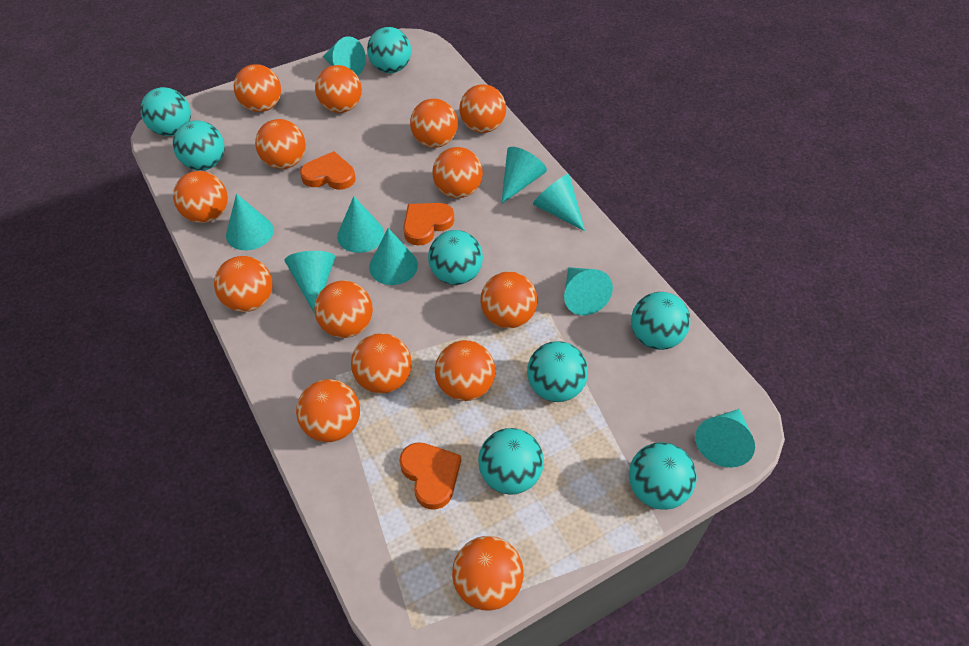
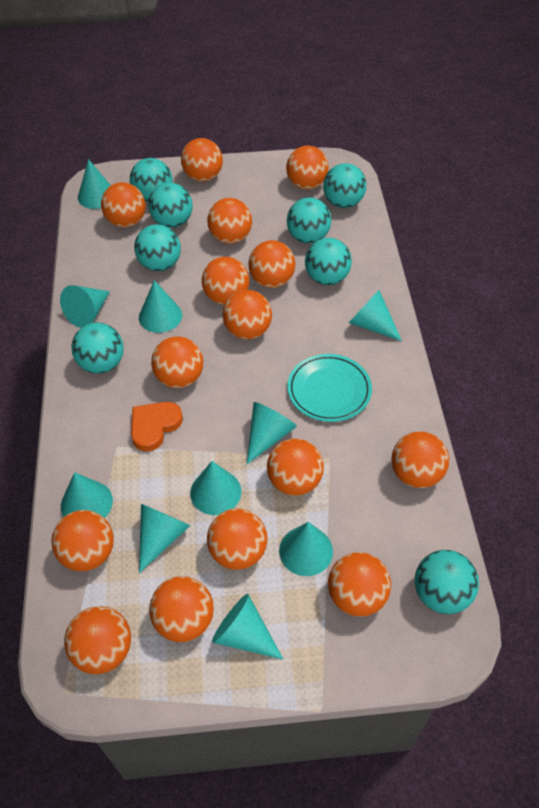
orange ball: 14 -> 15
orange heart: 3 -> 1
turquoise cone: 9 -> 10
turquoise plate: 0 -> 1

